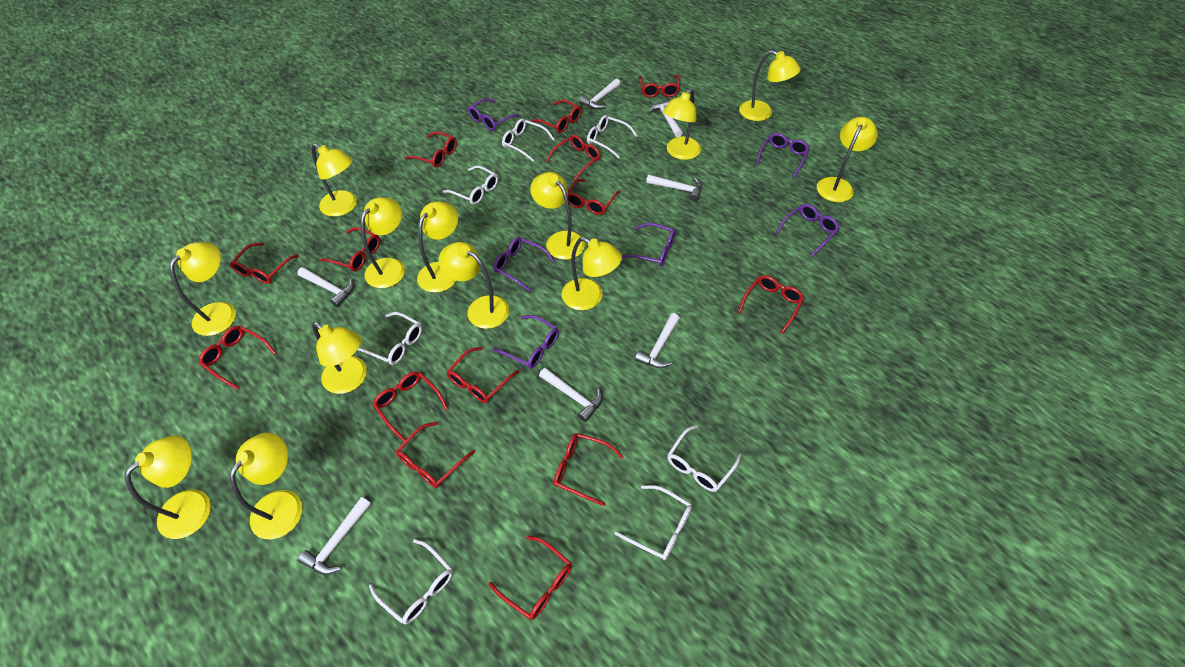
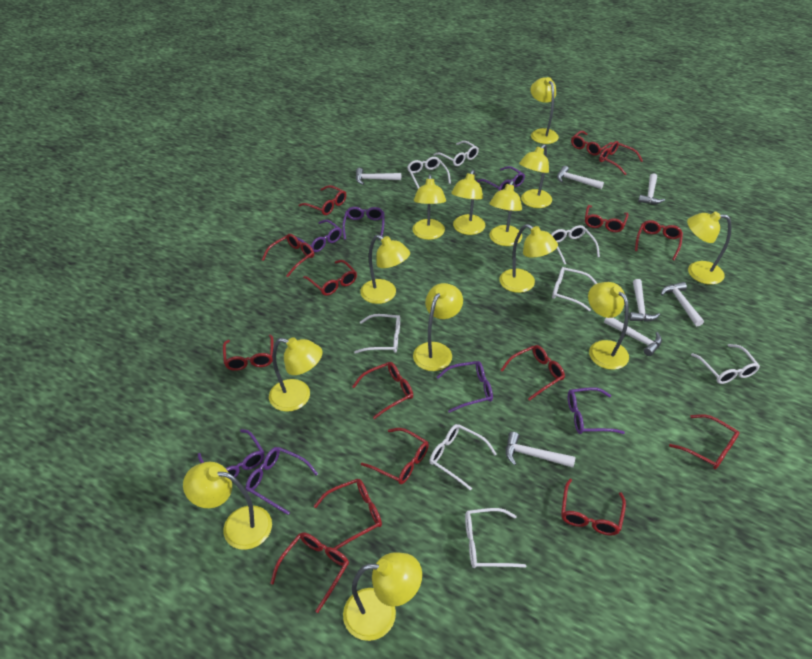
purple glasses: 6 -> 7
red glasses: 14 -> 15
white glasses: 7 -> 8

